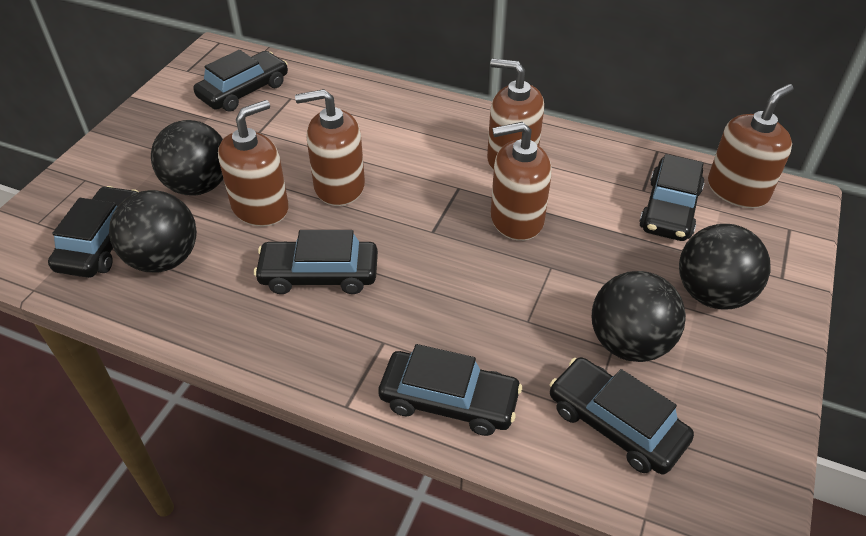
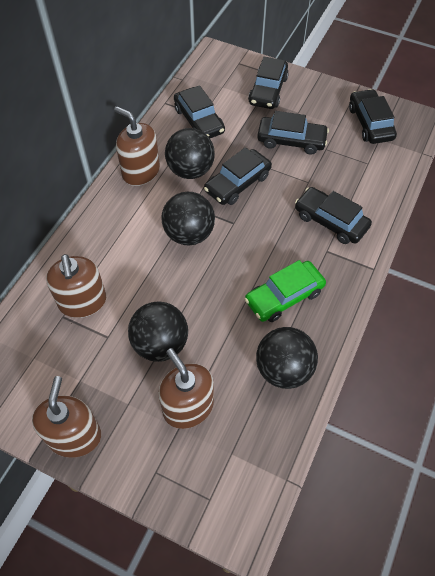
brown soap dispenser: 5 -> 4
green car: 0 -> 1

